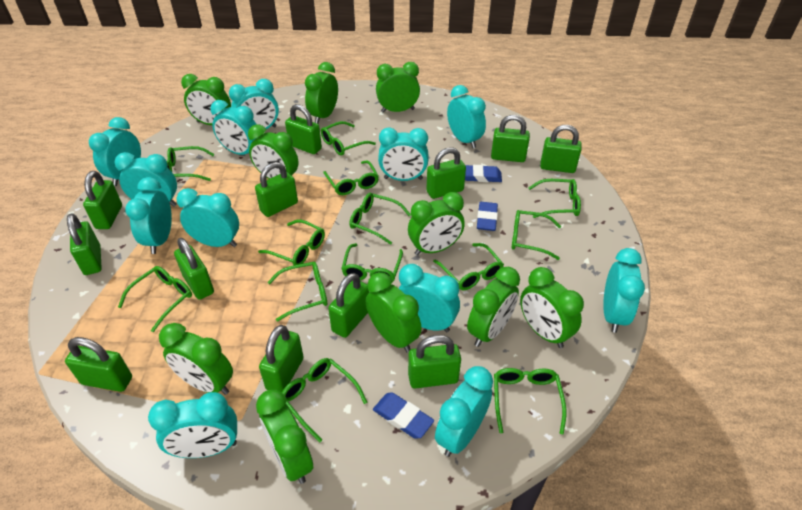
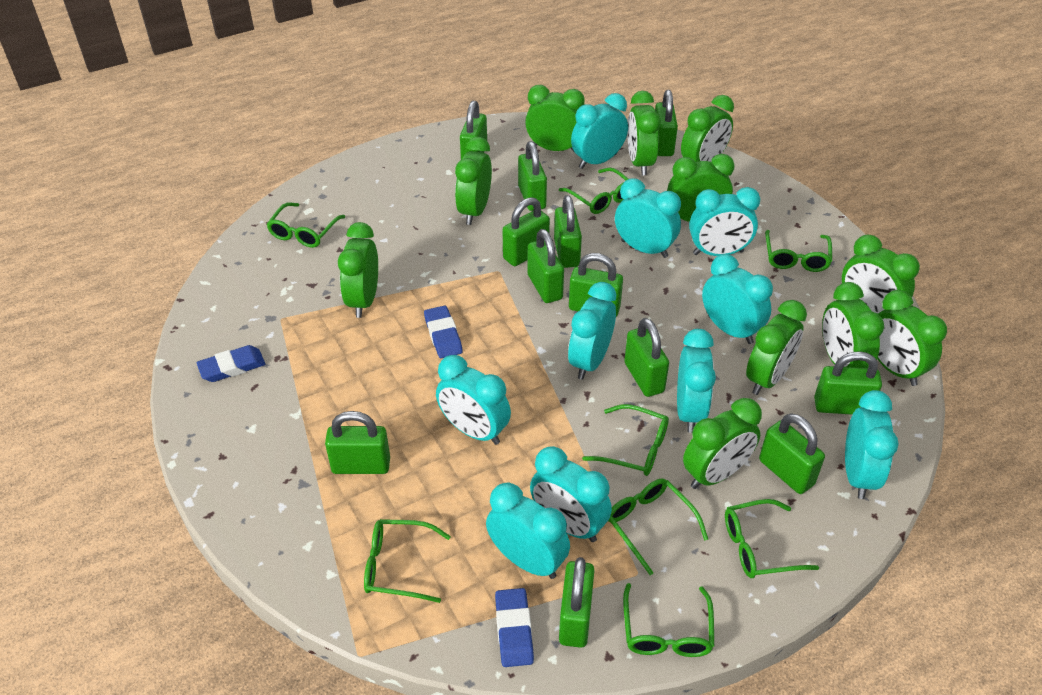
green clock: 10 -> 11
green glasses: 13 -> 8
turquoise clock: 12 -> 10

